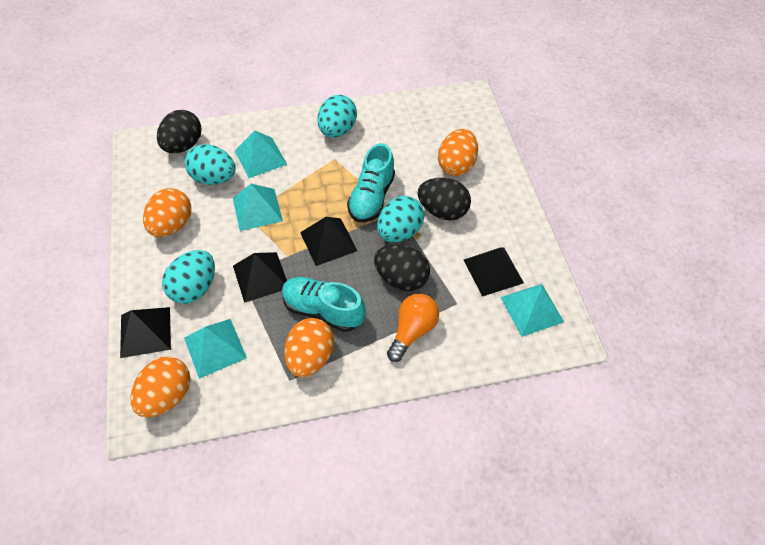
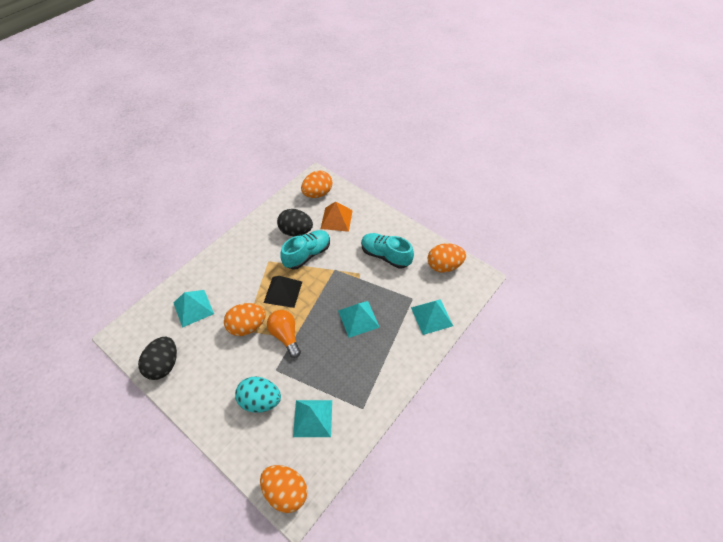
black egg: 3 -> 2
black pyramid: 4 -> 1
orange pyramid: 0 -> 1
turquoise egg: 4 -> 1

